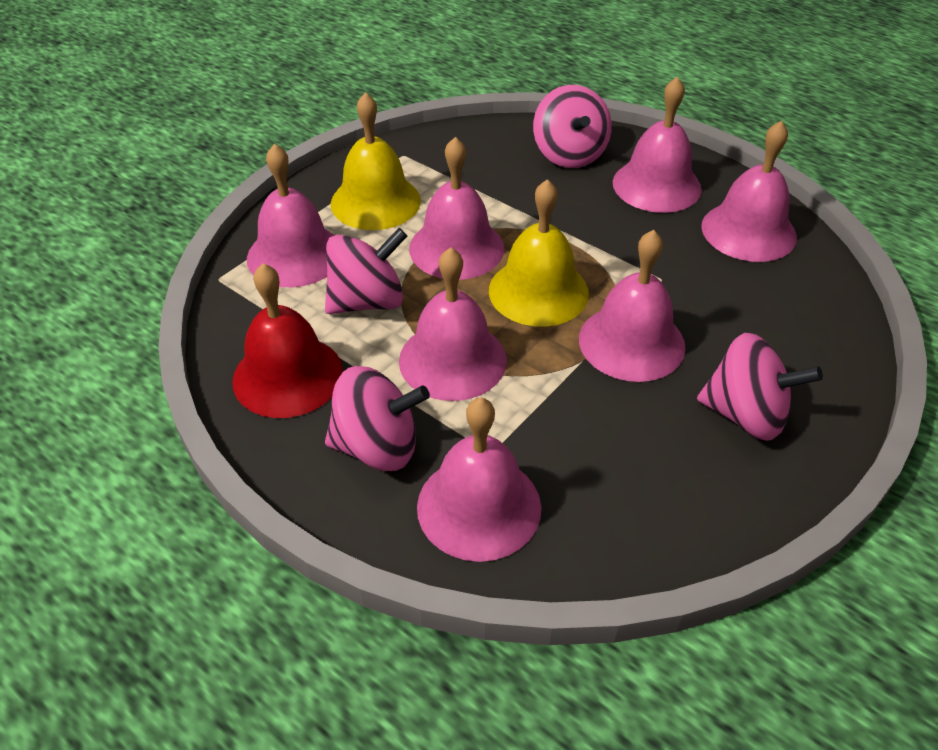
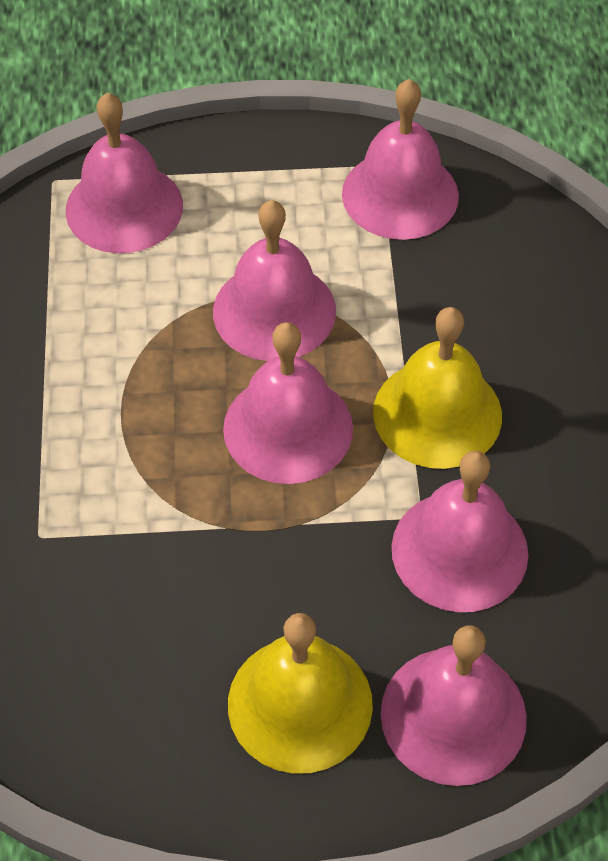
pink bell: 7 -> 6
pink spinning top: 4 -> 0
red bell: 1 -> 0

